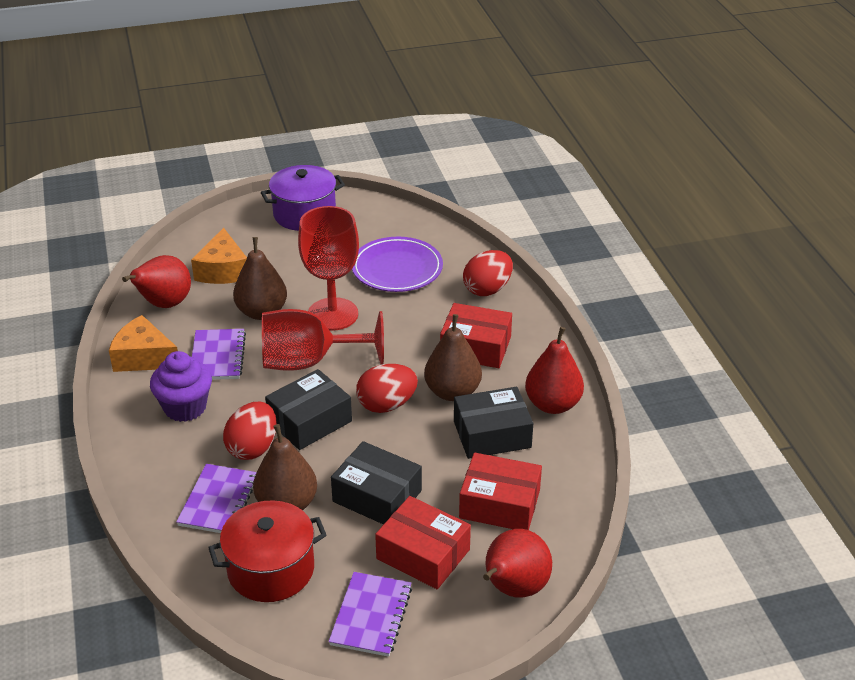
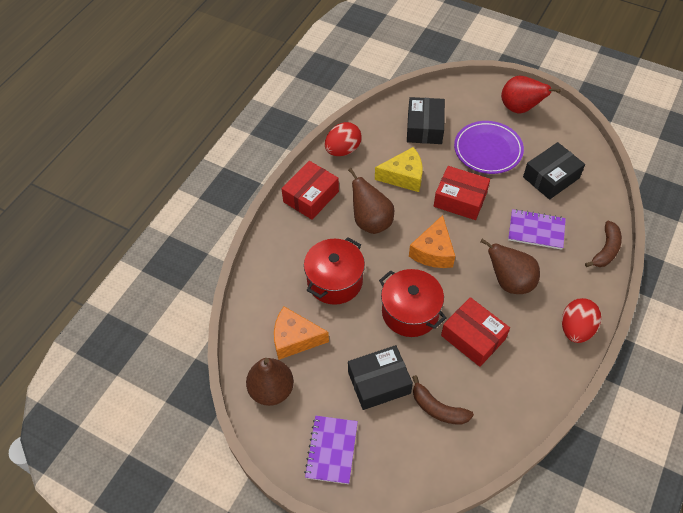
brown banana: 0 -> 2
purple cupcake: 1 -> 0
purple notebook: 3 -> 2
purple pot: 1 -> 0
red egg: 3 -> 2
red goblet: 2 -> 0
red pear: 3 -> 1
red pot: 1 -> 2
yellow cheese: 0 -> 1

